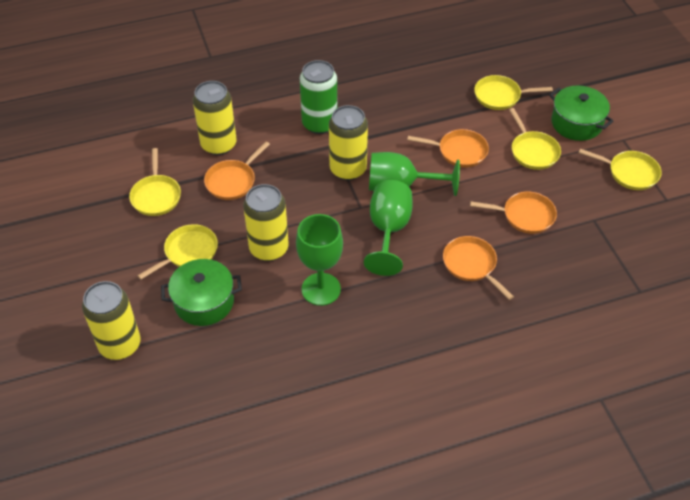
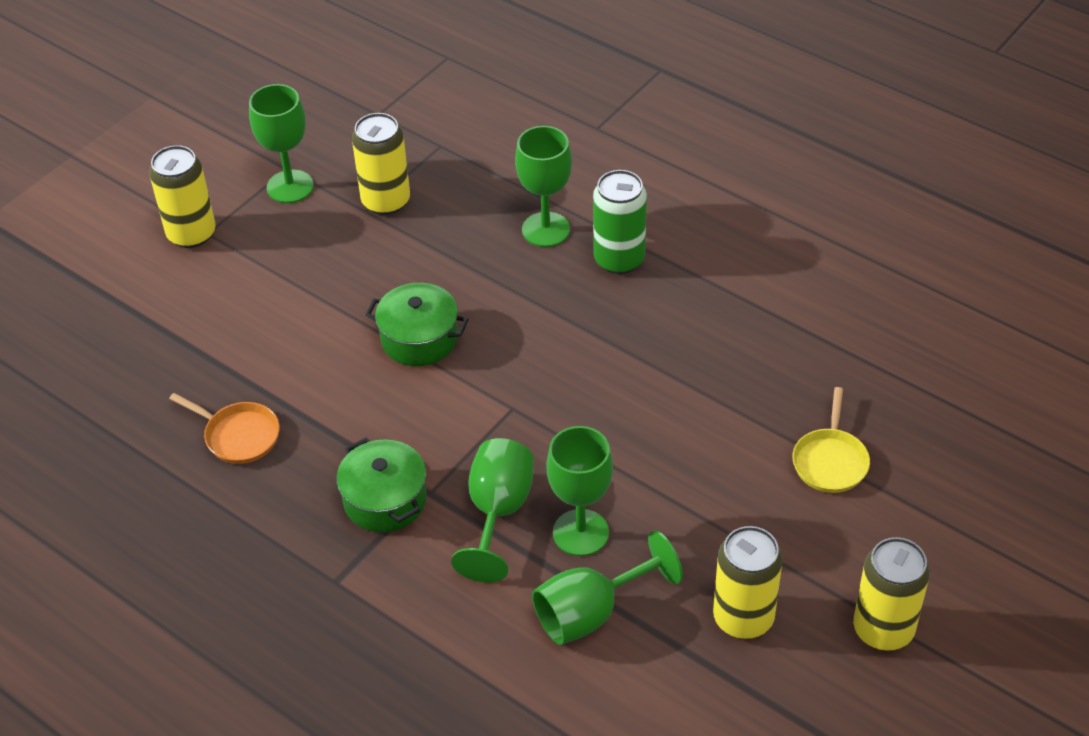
green goblet: 3 -> 5
orange pan: 4 -> 1
yellow pan: 5 -> 1

